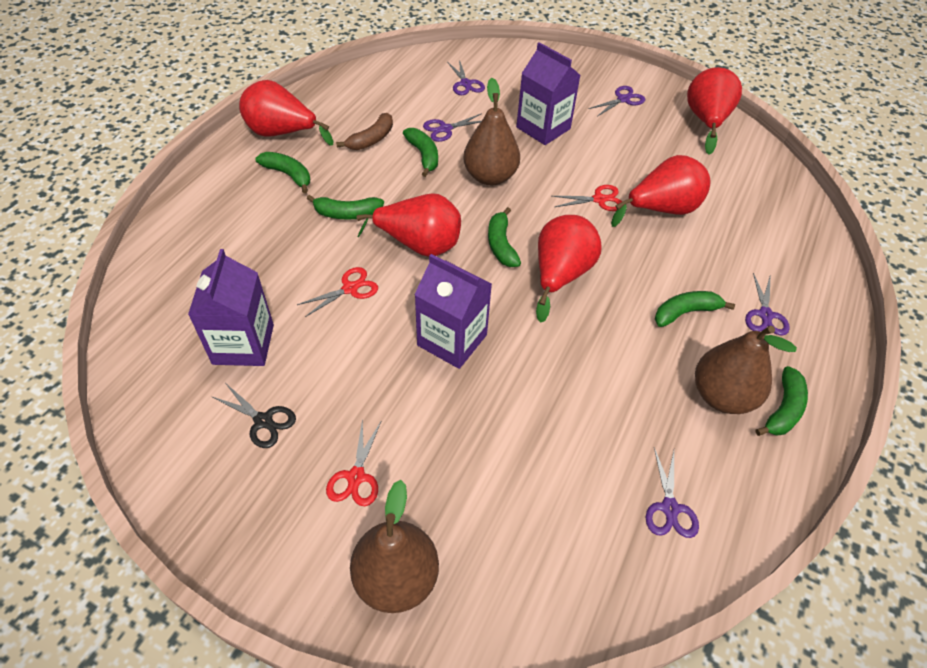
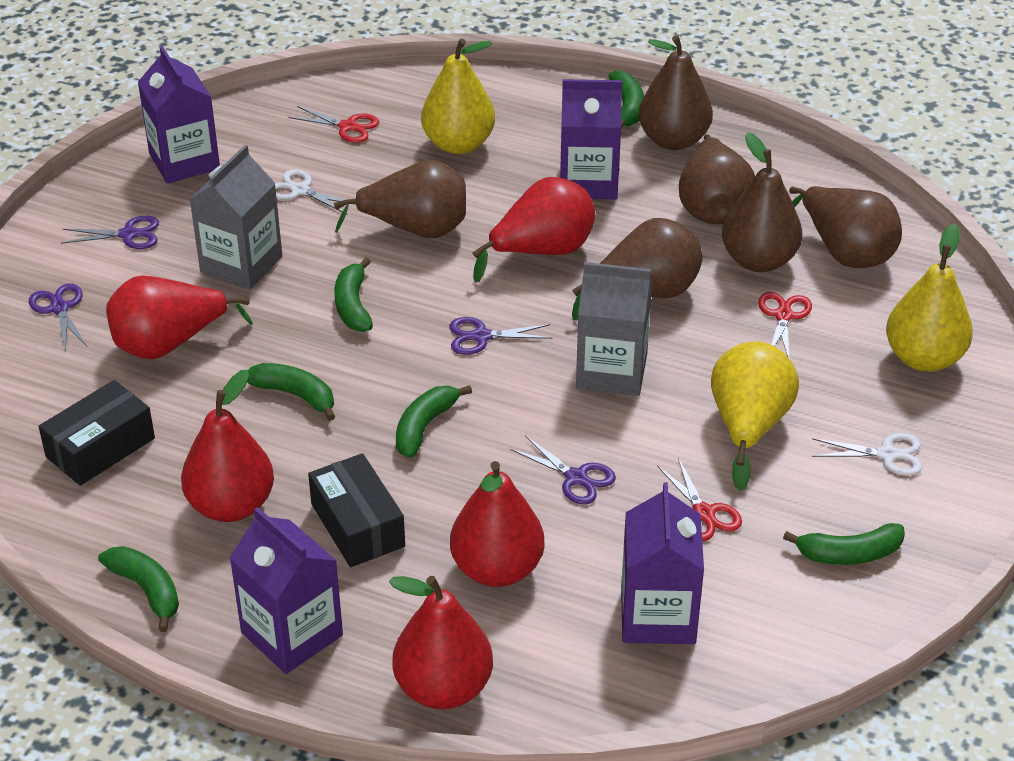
black box: 0 -> 2
black scissors: 1 -> 0
brown banana: 1 -> 0
brown pear: 3 -> 6
grey carton: 0 -> 2
purple carton: 3 -> 4
purple scissors: 5 -> 4
white scissors: 0 -> 2
yellow pear: 0 -> 3

